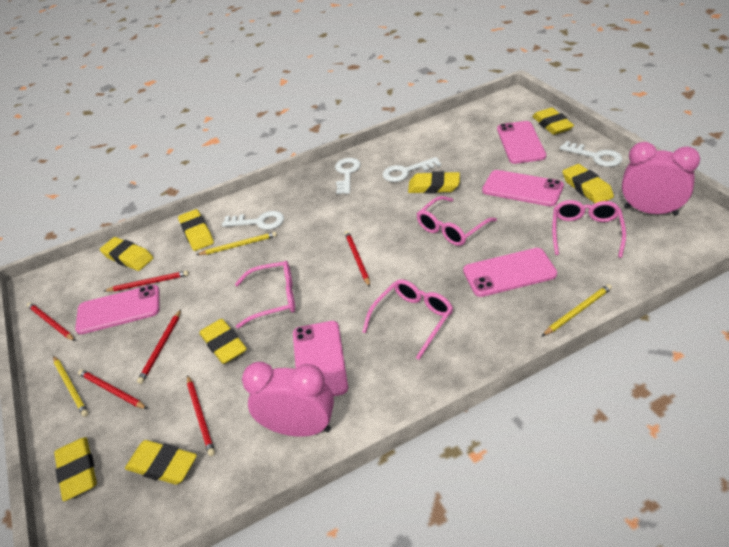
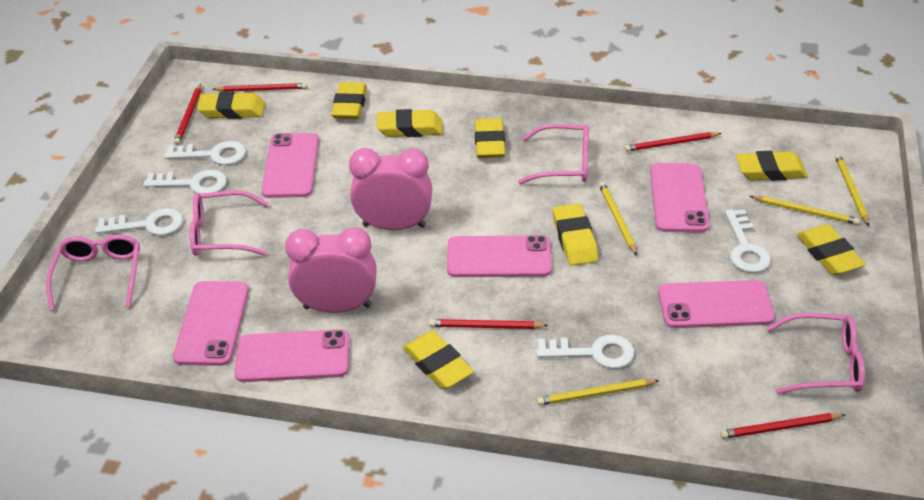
pink phone: 5 -> 6
red pencil: 6 -> 5
white key: 4 -> 5
yellow pencil: 3 -> 4

